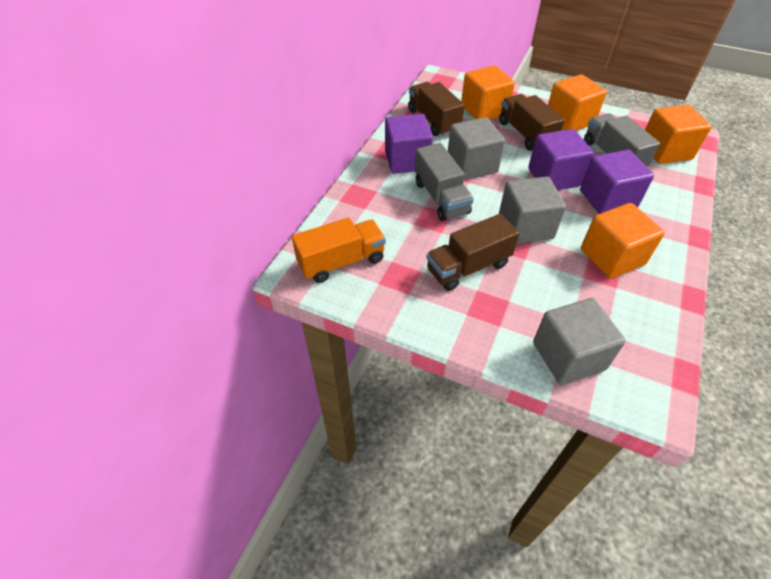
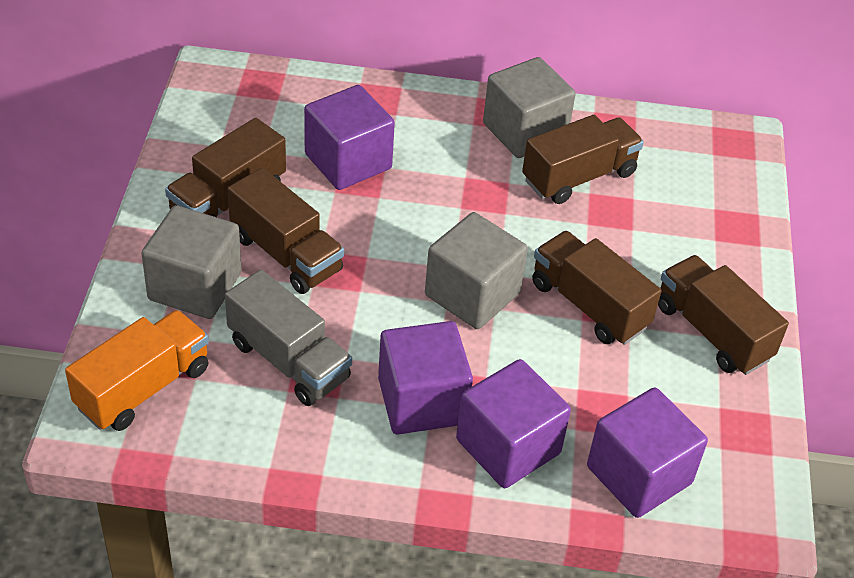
brown truck: 3 -> 5
grey truck: 2 -> 1
orange cube: 4 -> 0
purple cube: 3 -> 4

